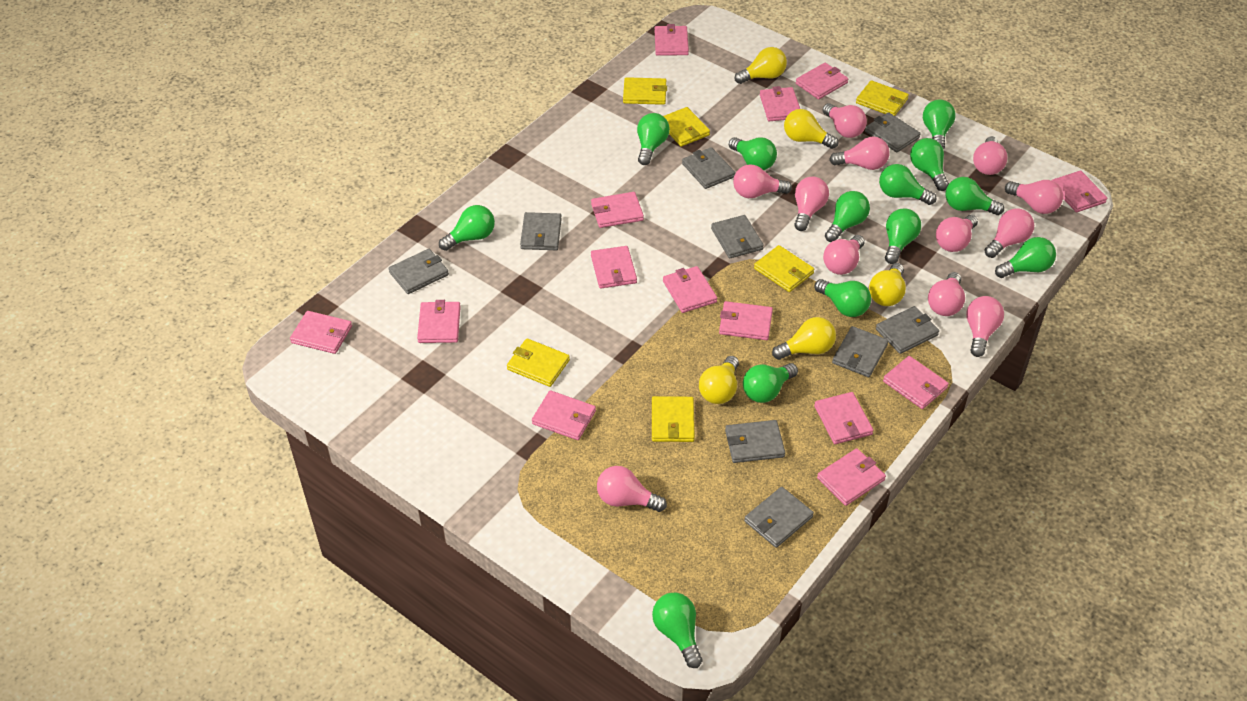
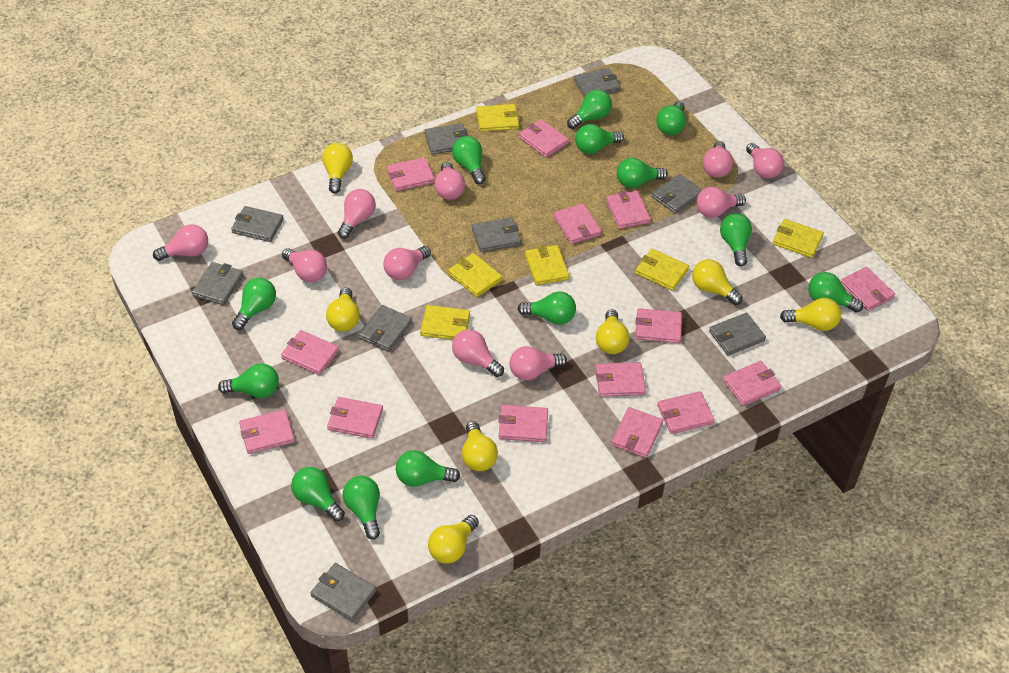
pink light bulb: 12 -> 10
yellow light bulb: 5 -> 7

